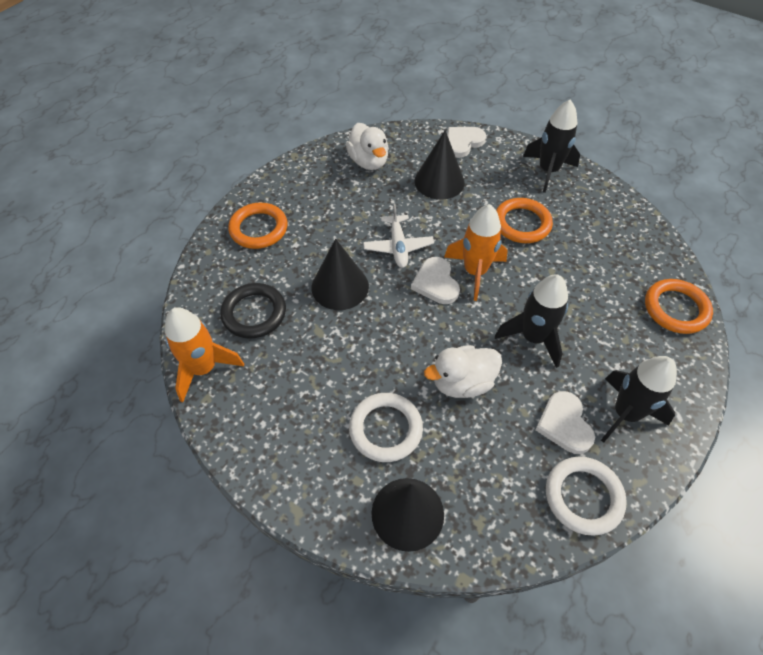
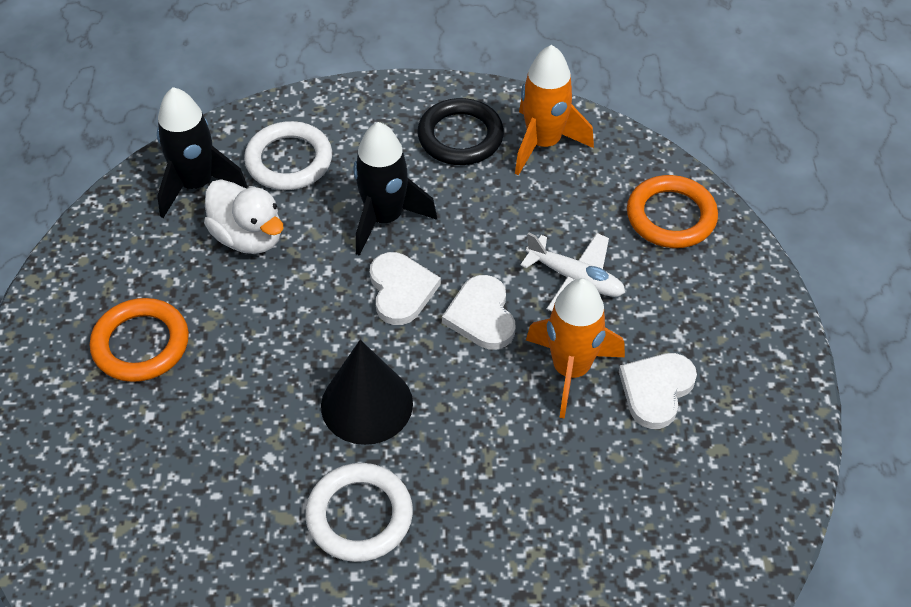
black cone: 3 -> 1
black rocket: 3 -> 2
orange ring: 3 -> 2
white duck: 2 -> 1

